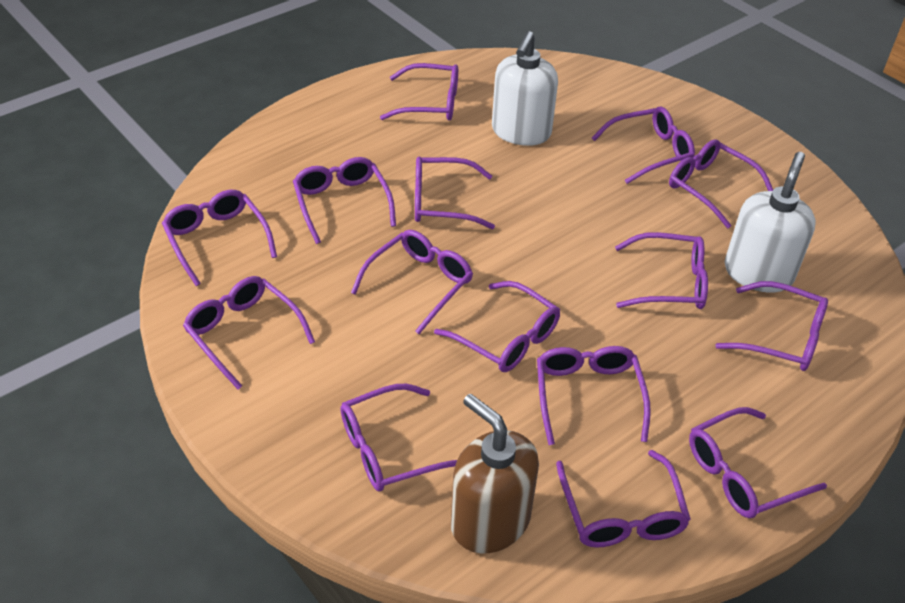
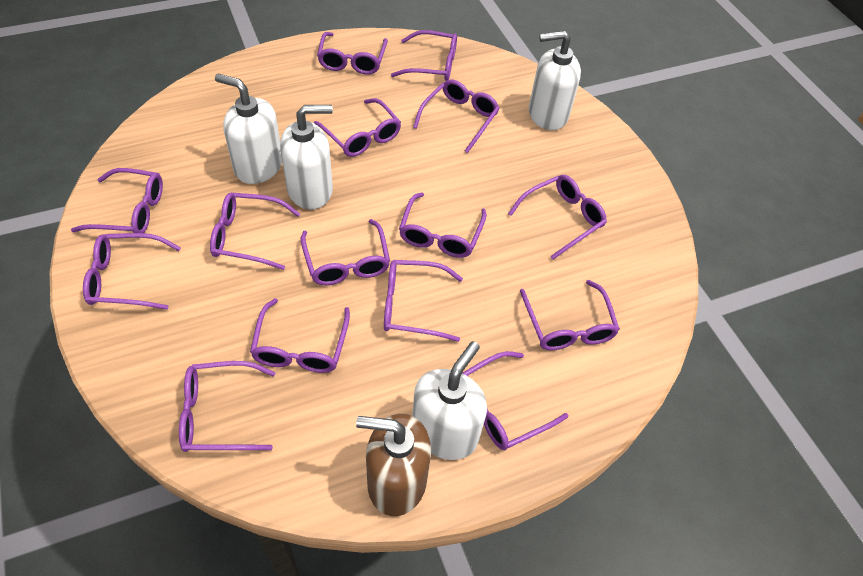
white soap dispenser: 2 -> 4

